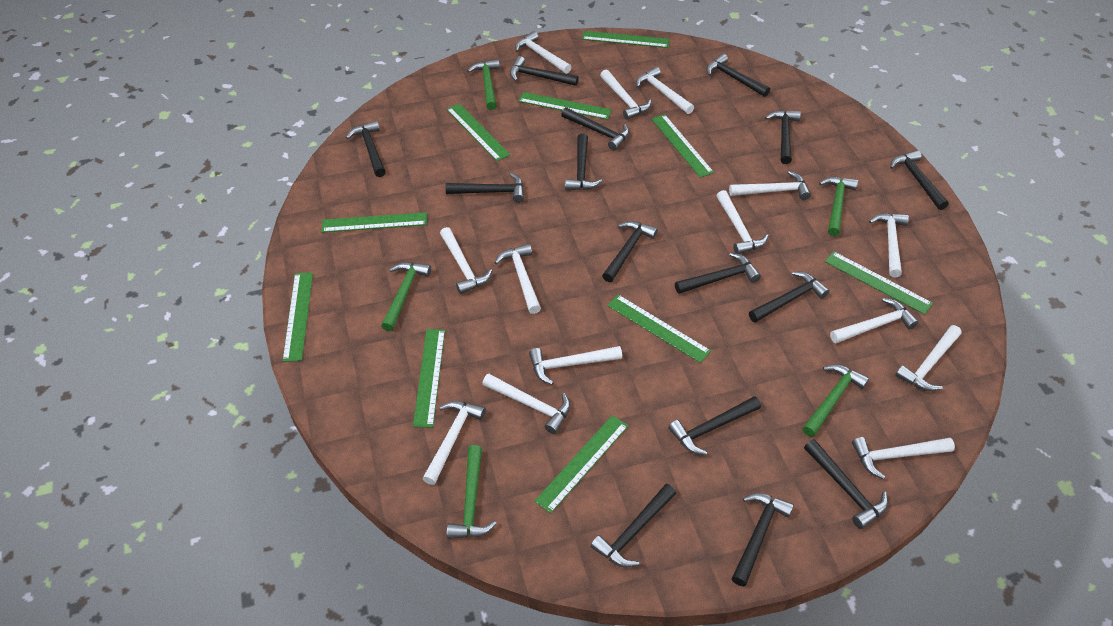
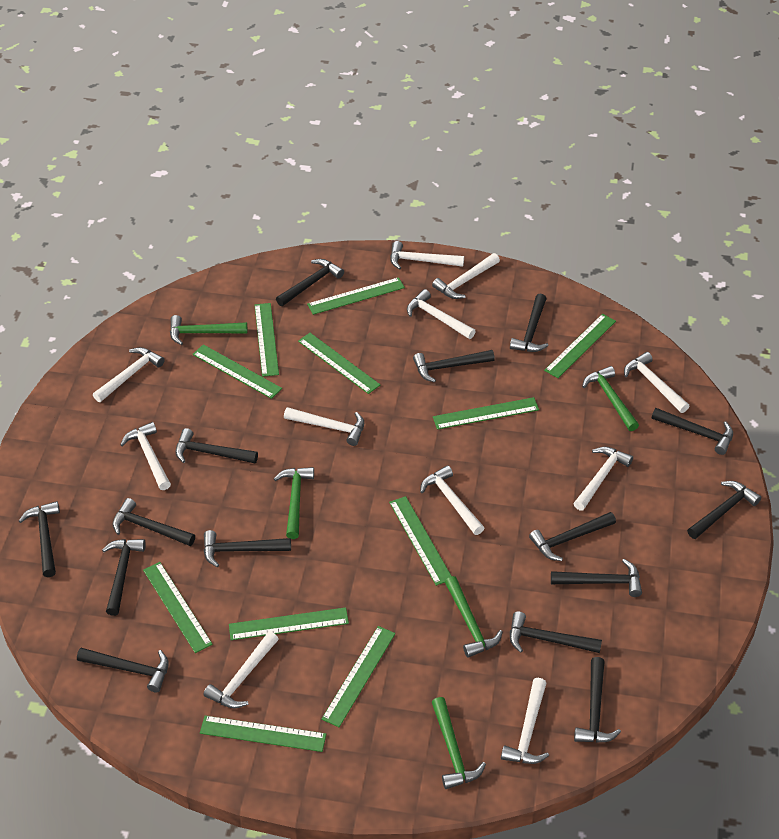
green ruler: 10 -> 11
white hammer: 14 -> 11

